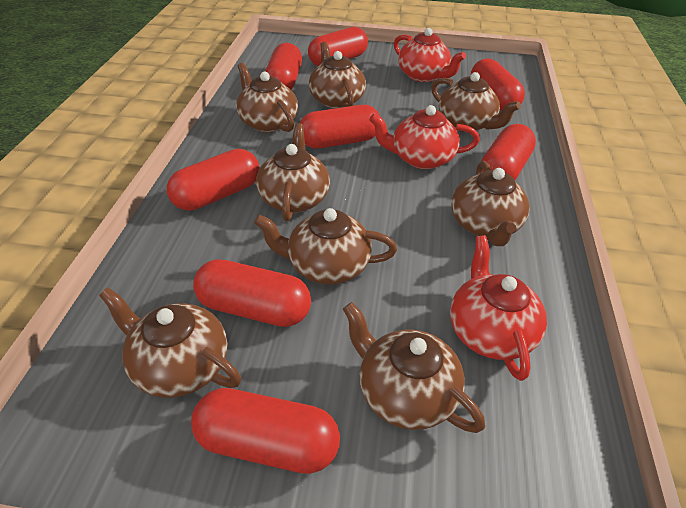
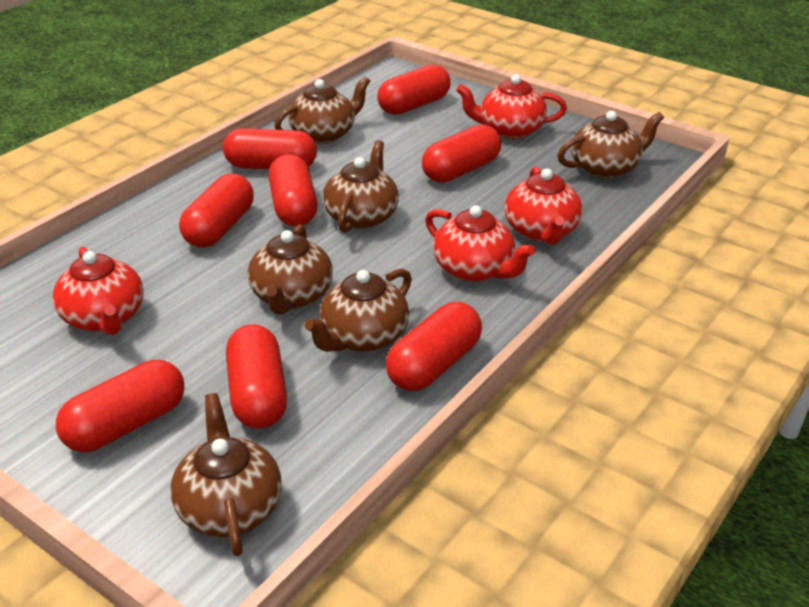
brown teapot: 8 -> 6
red teapot: 3 -> 4

